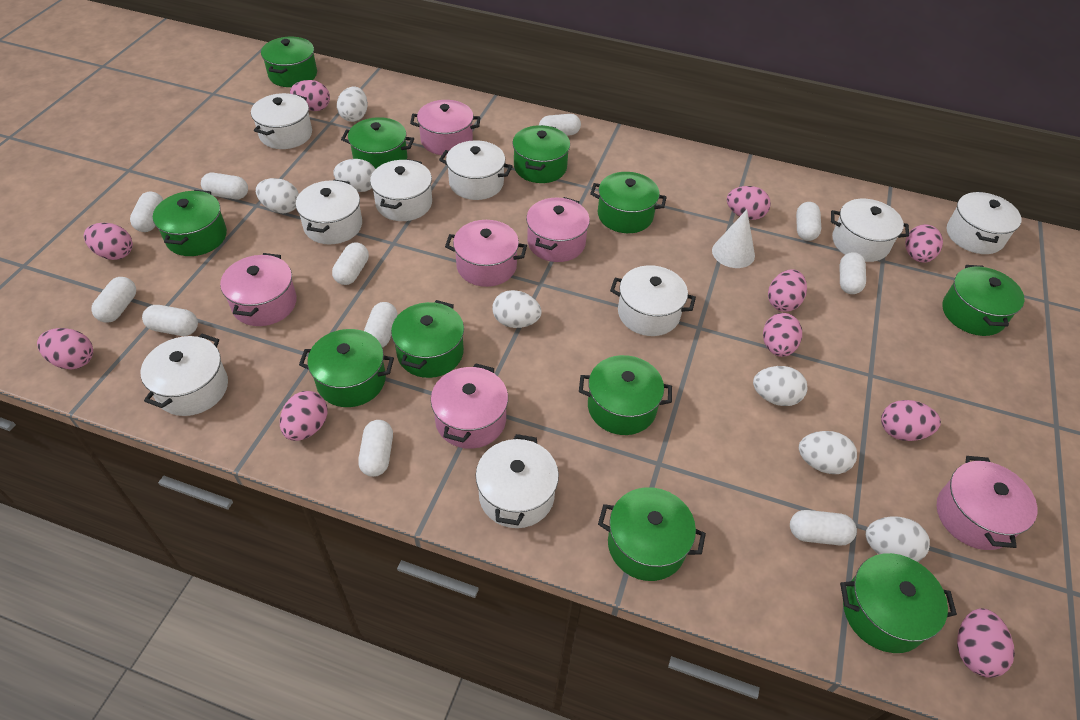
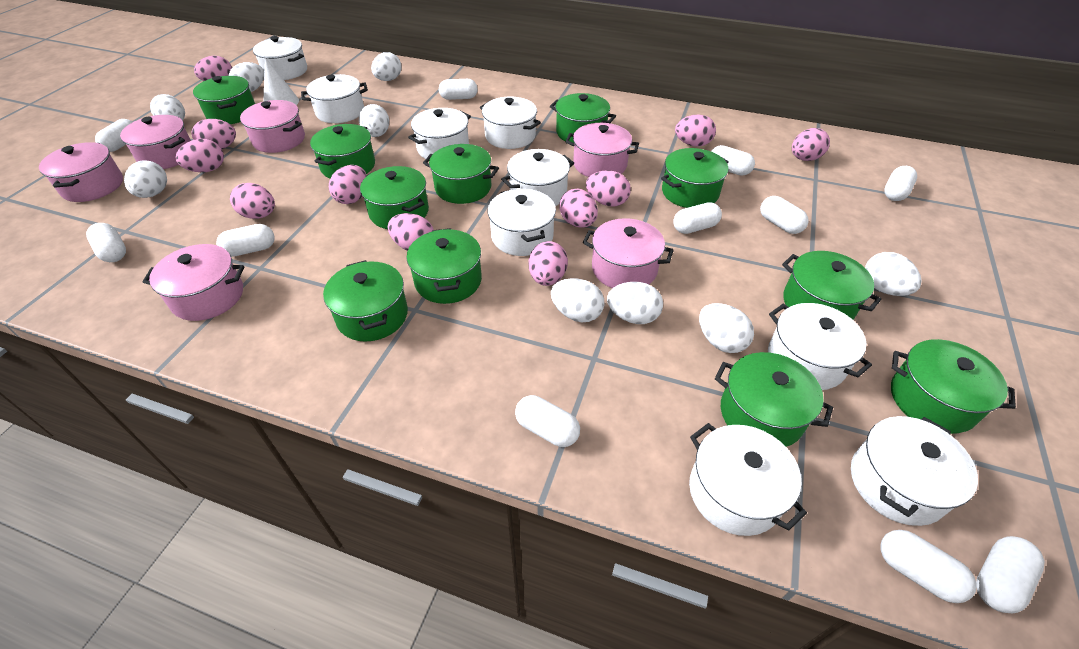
pink egg: 10 -> 11
white egg: 7 -> 9

